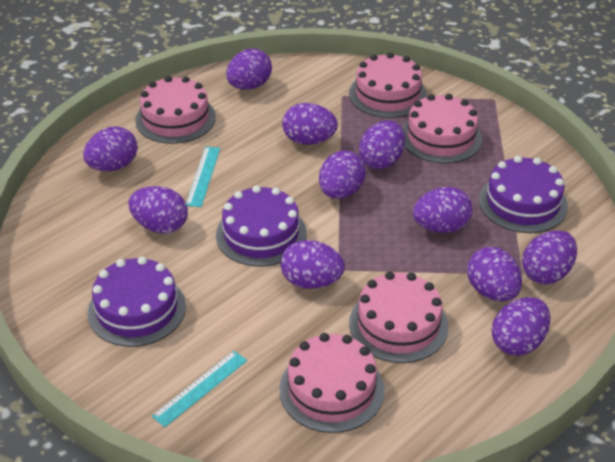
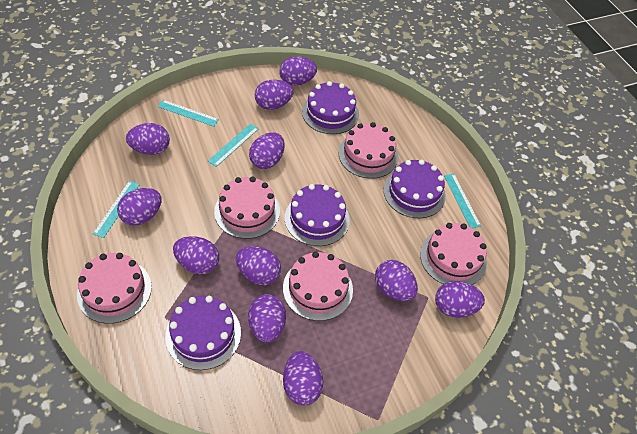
purple cake: 3 -> 4
turquoise ruler: 2 -> 4

